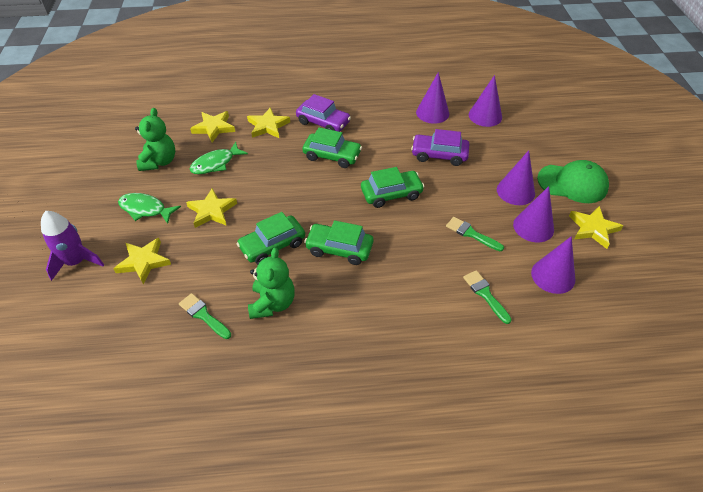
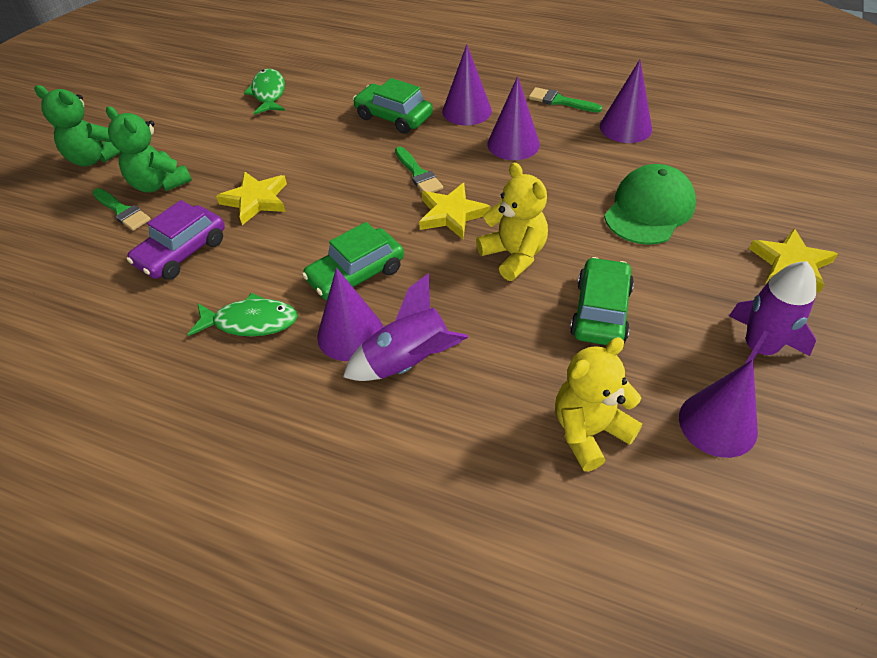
green car: 4 -> 3
purple car: 2 -> 1
purple rocket: 1 -> 2
yellow star: 5 -> 3
yellow teddy bear: 0 -> 2

